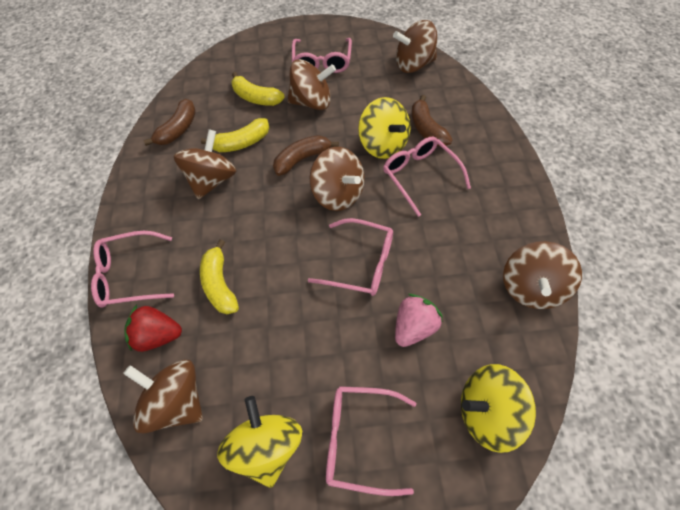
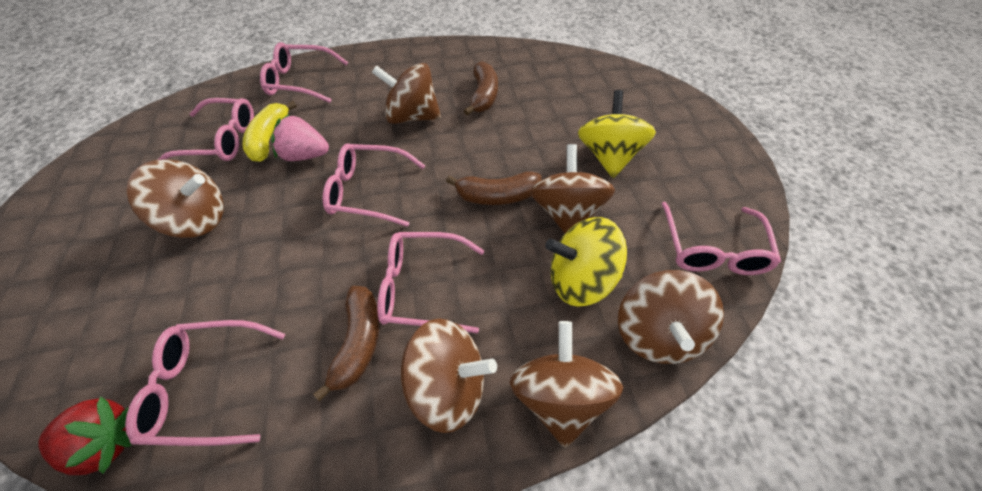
pink glasses: 5 -> 6
yellow banana: 3 -> 1
yellow spinning top: 3 -> 2

